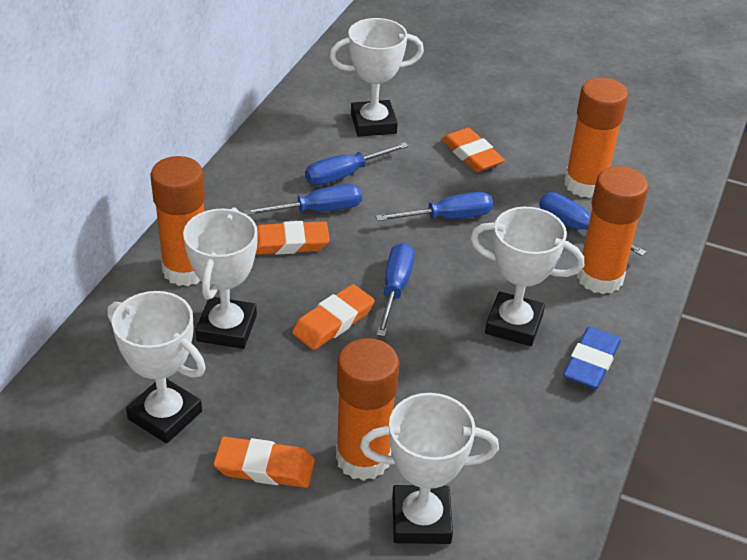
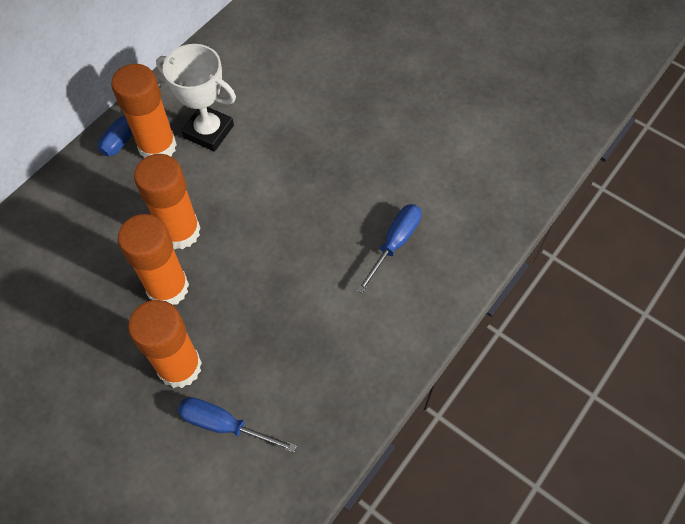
blue eraser: 1 -> 0
blue screwdriver: 5 -> 3
orange eraser: 4 -> 0
white trophy: 5 -> 1

